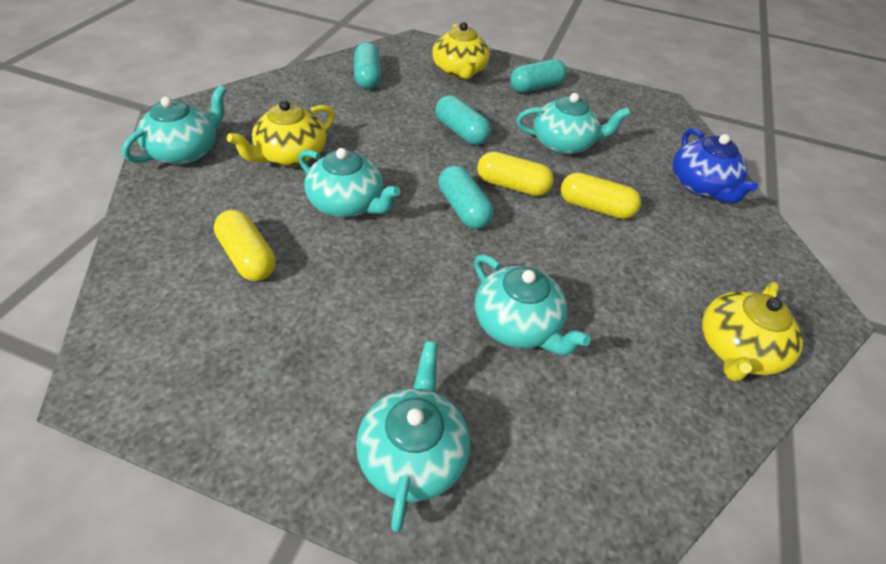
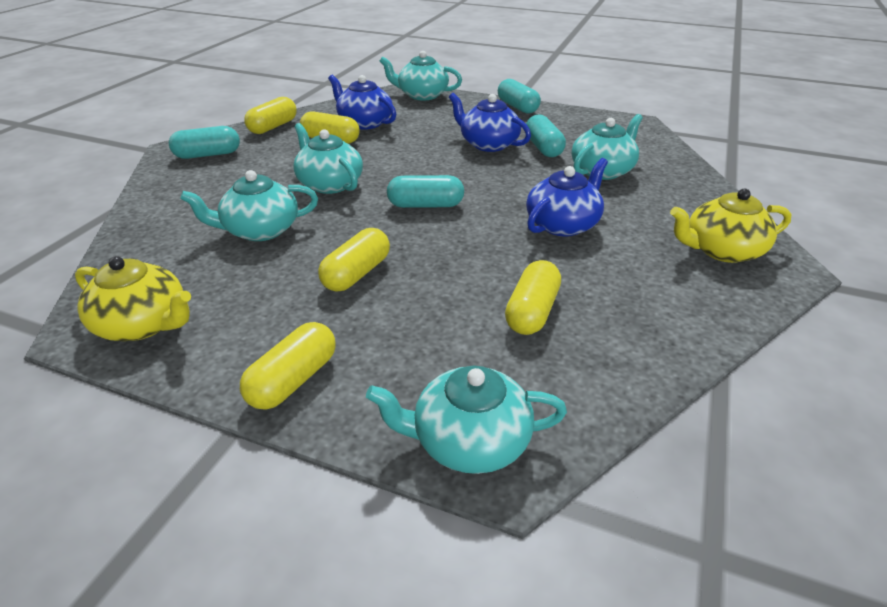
blue teapot: 1 -> 3
yellow capsule: 3 -> 5
yellow teapot: 3 -> 2

